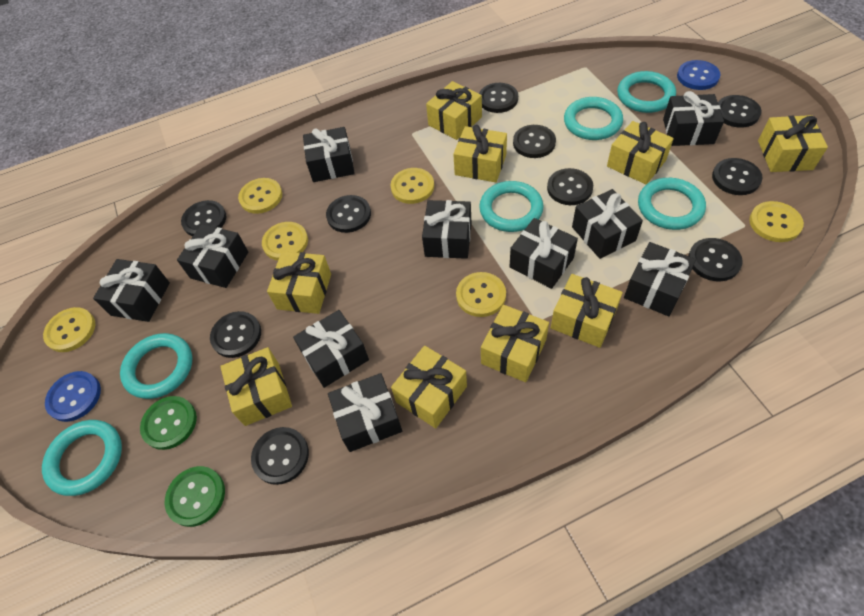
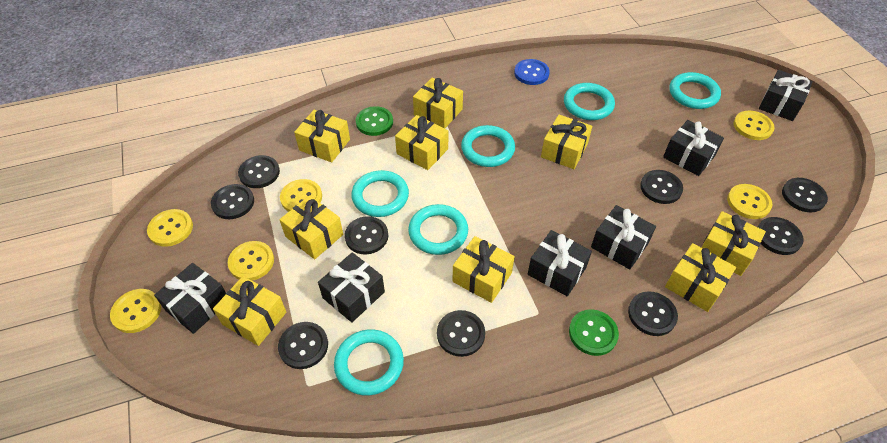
black button: 10 -> 9
black gift: 10 -> 6
blue button: 2 -> 1

